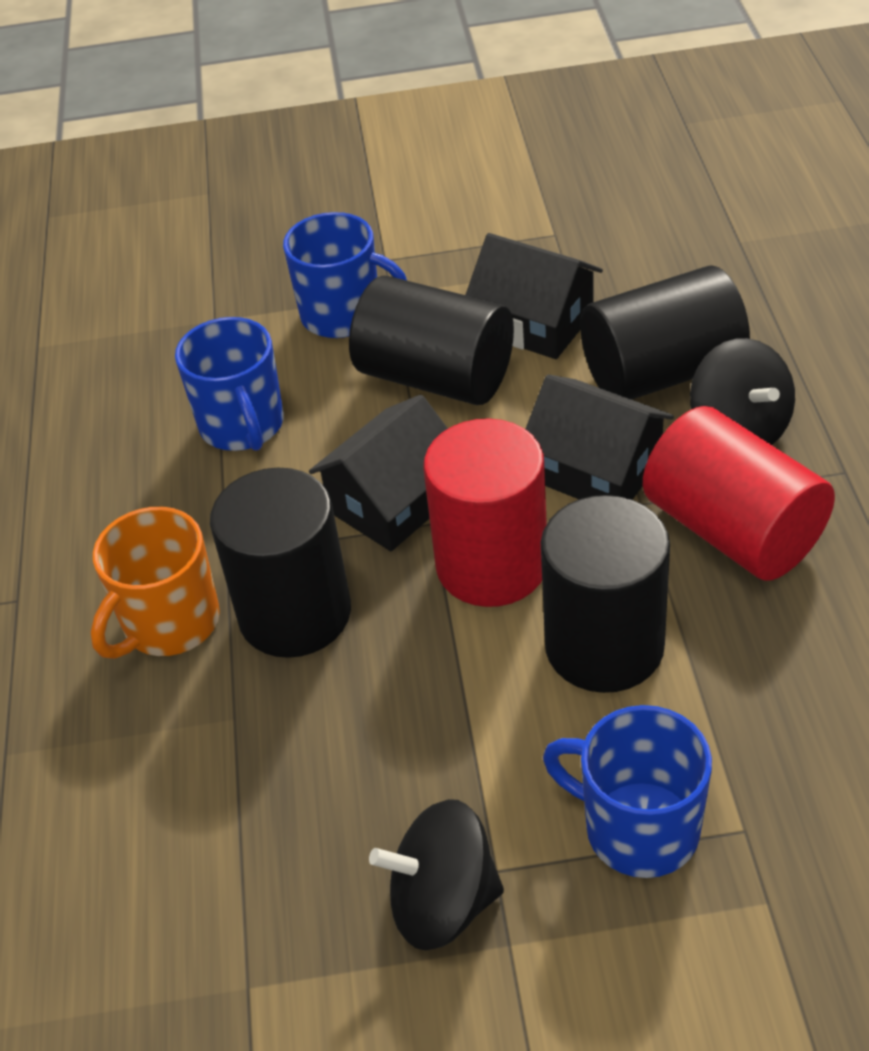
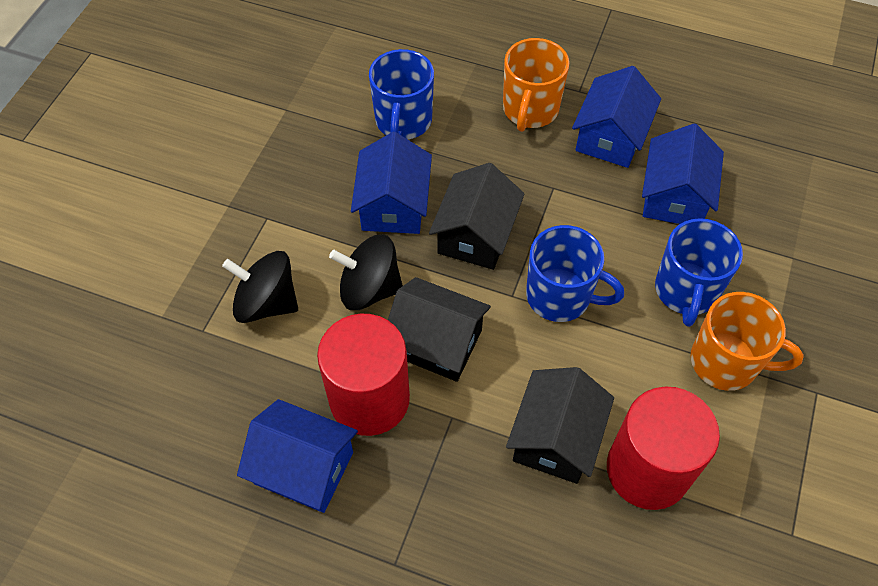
black cylinder: 4 -> 0
blue house: 0 -> 4
orange mug: 1 -> 2

